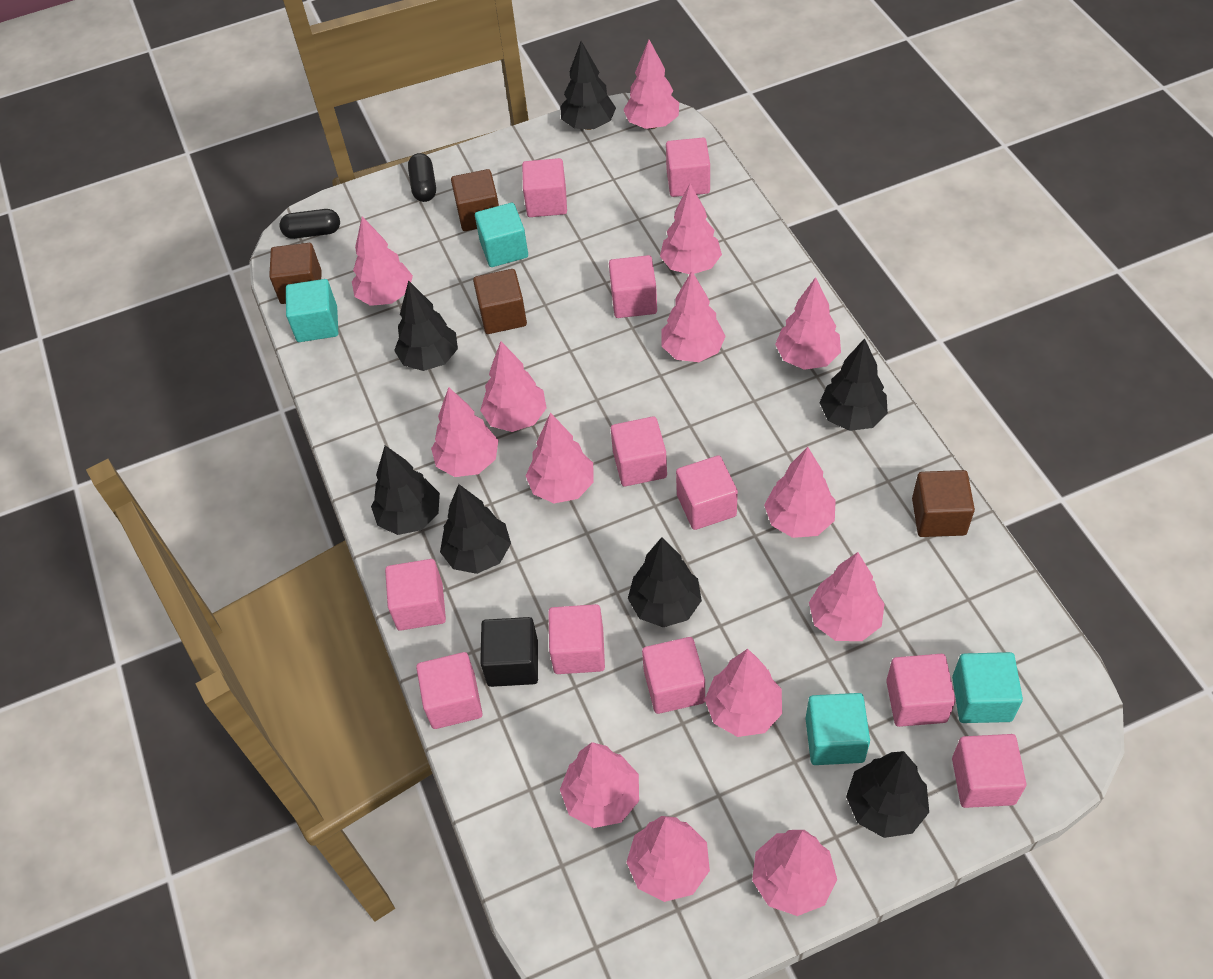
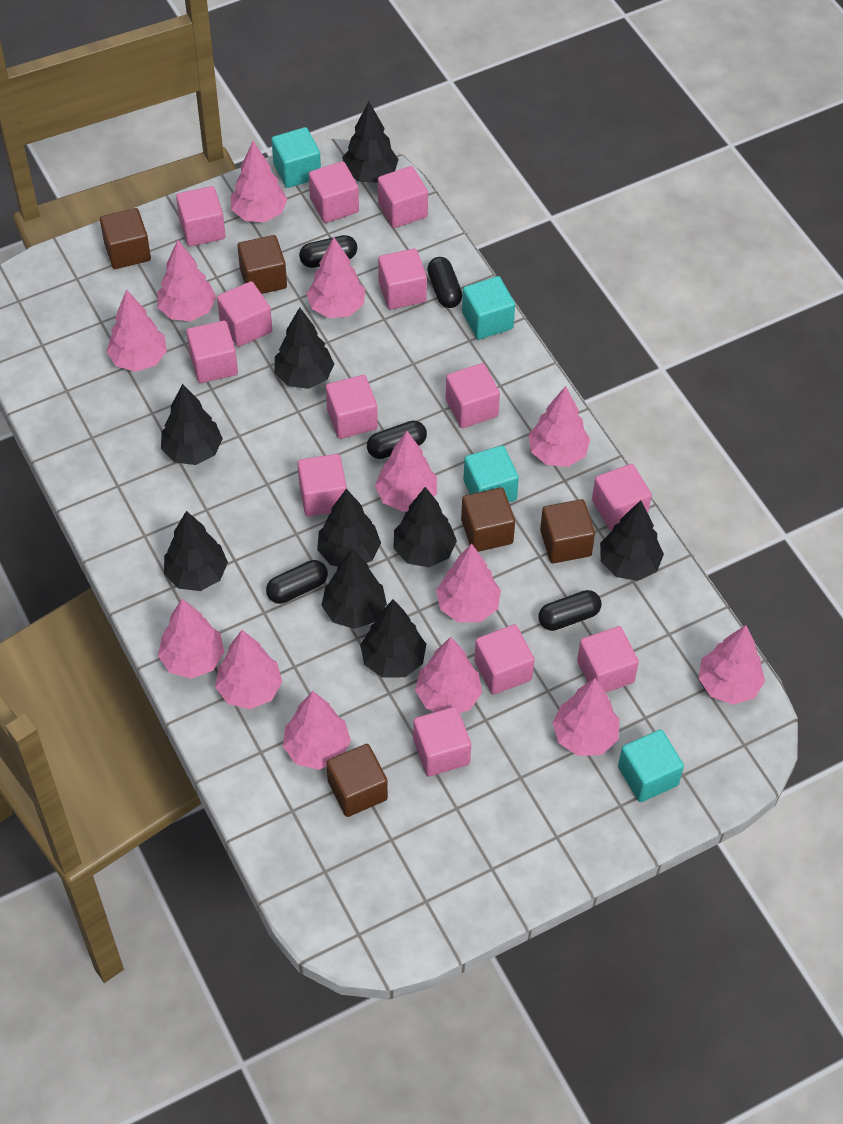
black capsule: 2 -> 5
black cube: 1 -> 0
black tree: 7 -> 9
brown cube: 4 -> 5
pink cube: 11 -> 13
pink tree: 14 -> 13

